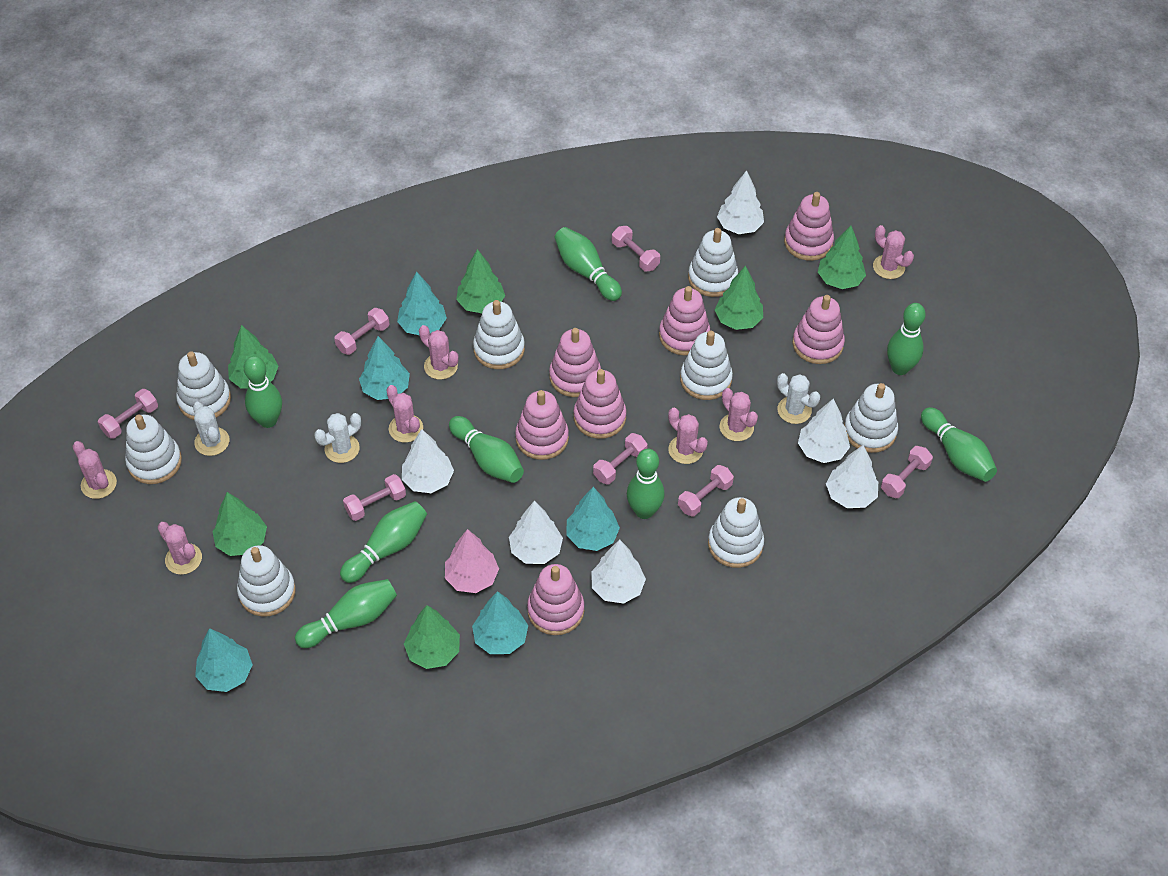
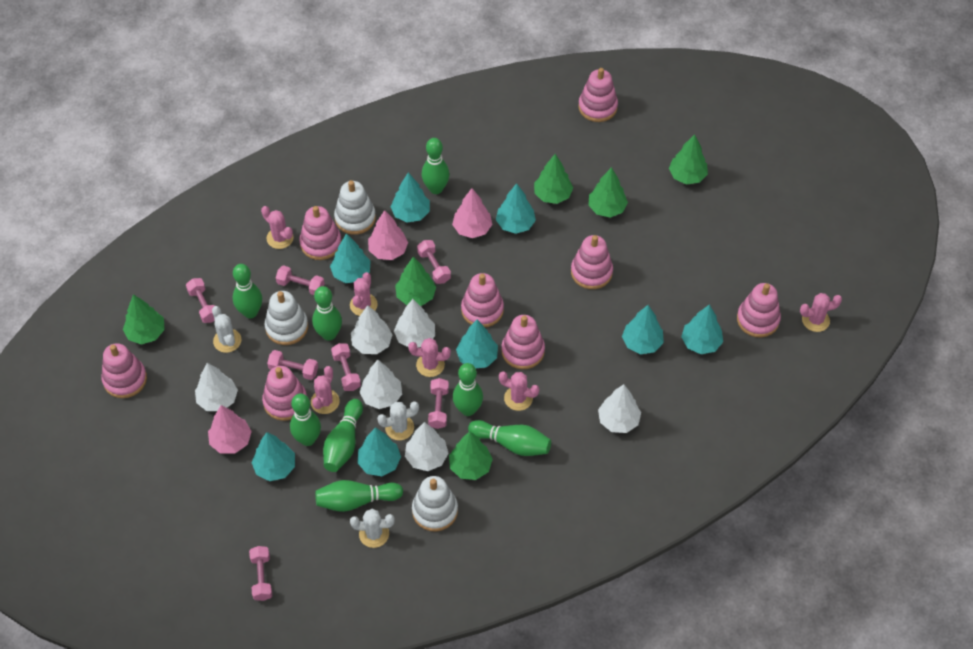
pink cactus: 7 -> 6
pink stacking toy: 7 -> 8
pink tree: 1 -> 3
turquoise tree: 5 -> 8
white stacking toy: 8 -> 3

